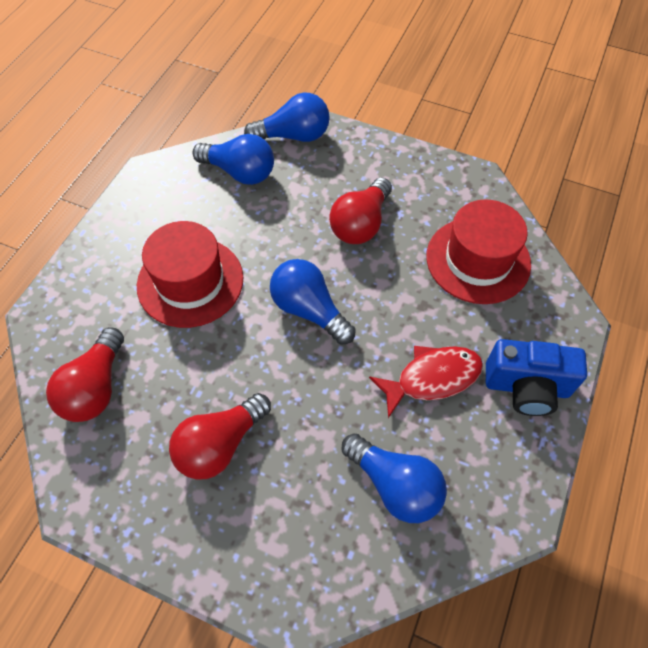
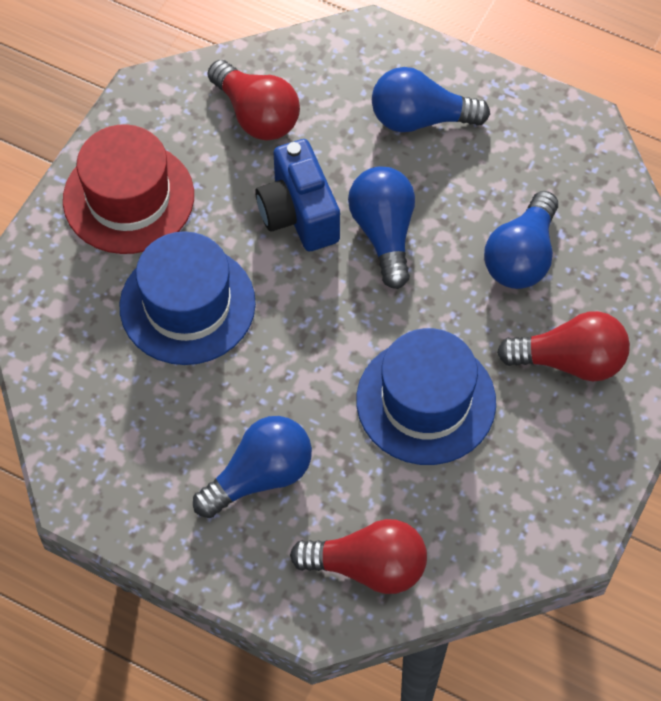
blue hat: 0 -> 2
red fish: 1 -> 0
red hat: 2 -> 1

